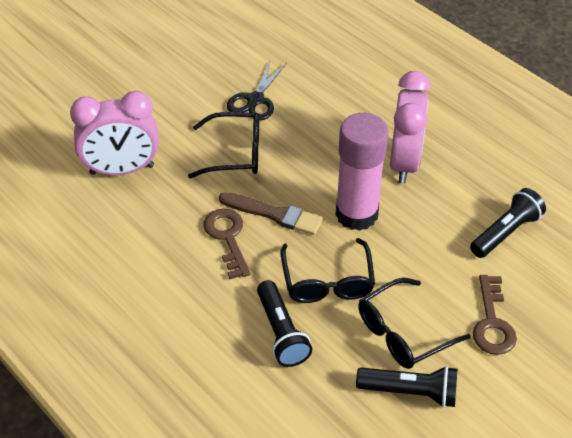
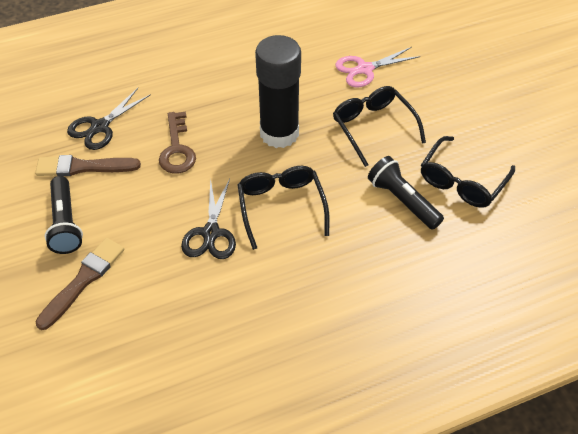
black flashlight: 3 -> 2
black glue stick: 0 -> 1
black scissors: 1 -> 2
brown brush: 1 -> 2
brown key: 2 -> 1
pink clock: 2 -> 0
pink glue stick: 1 -> 0
pink scissors: 0 -> 1

